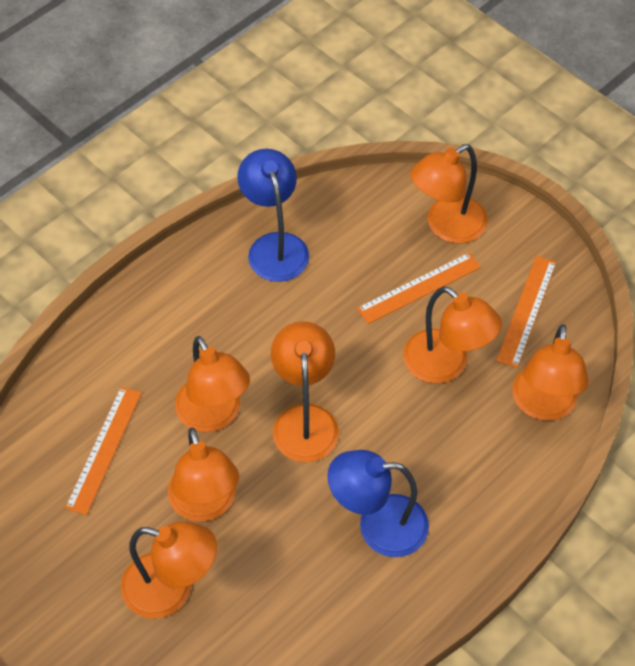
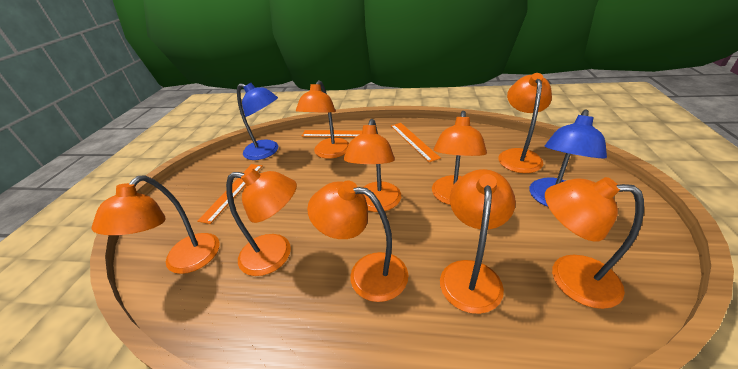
orange lamp: 7 -> 9

